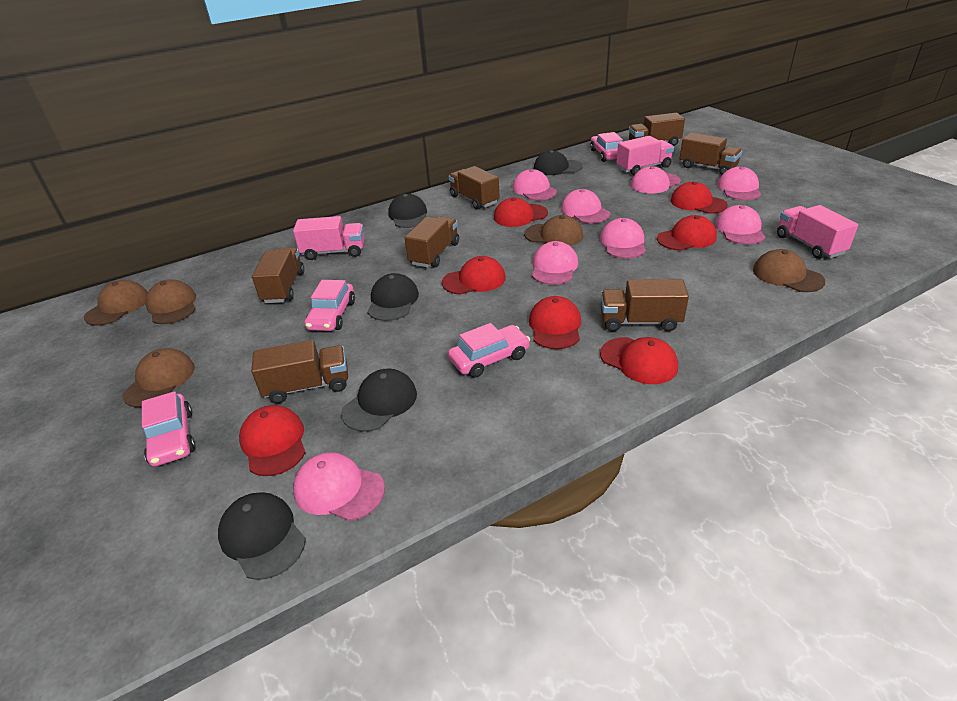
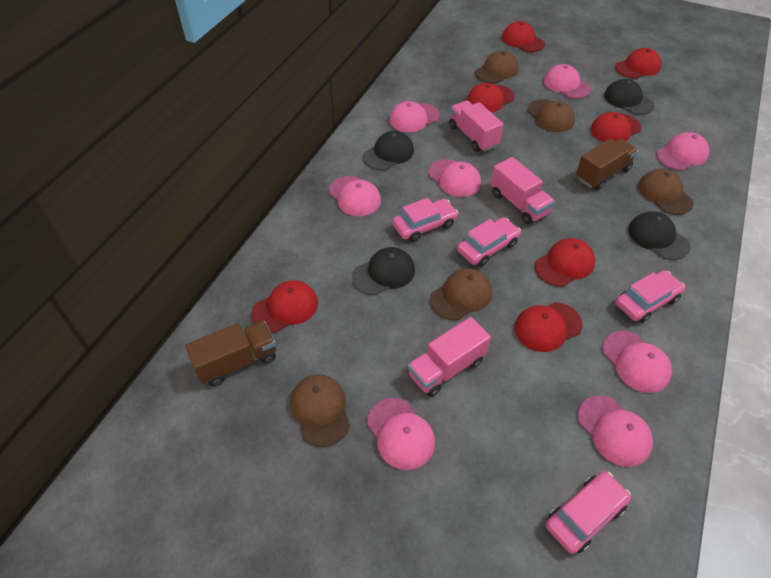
black cap: 5 -> 4
brown truck: 7 -> 2

